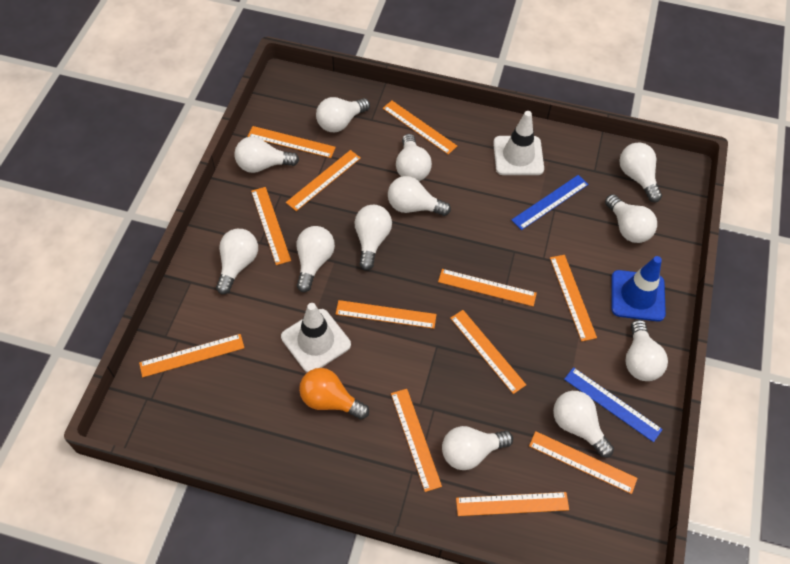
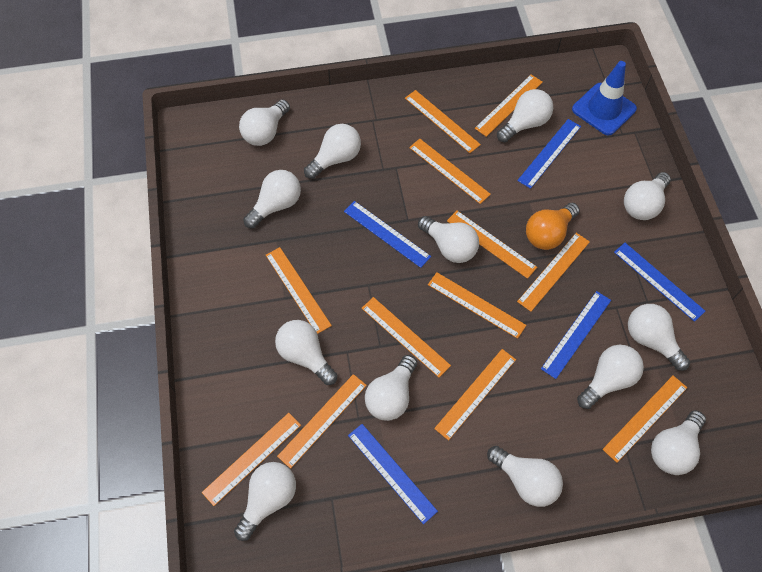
blue ruler: 2 -> 5
white light bulb: 12 -> 13
white traffic cone: 2 -> 0

